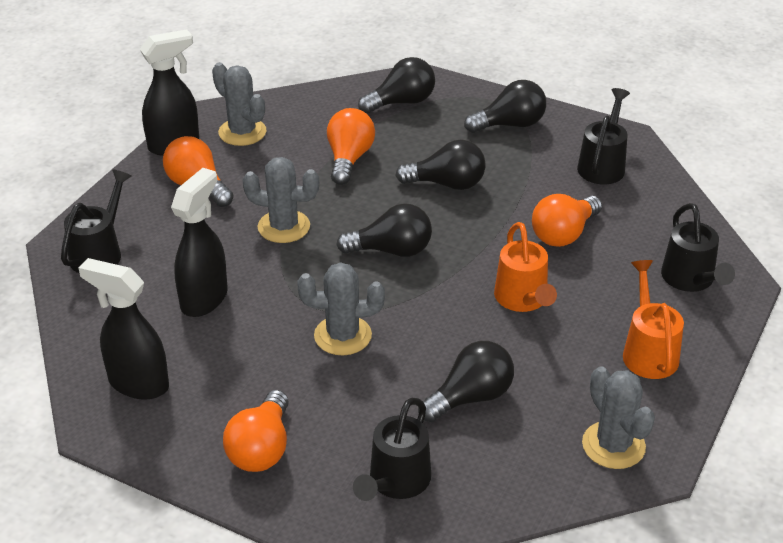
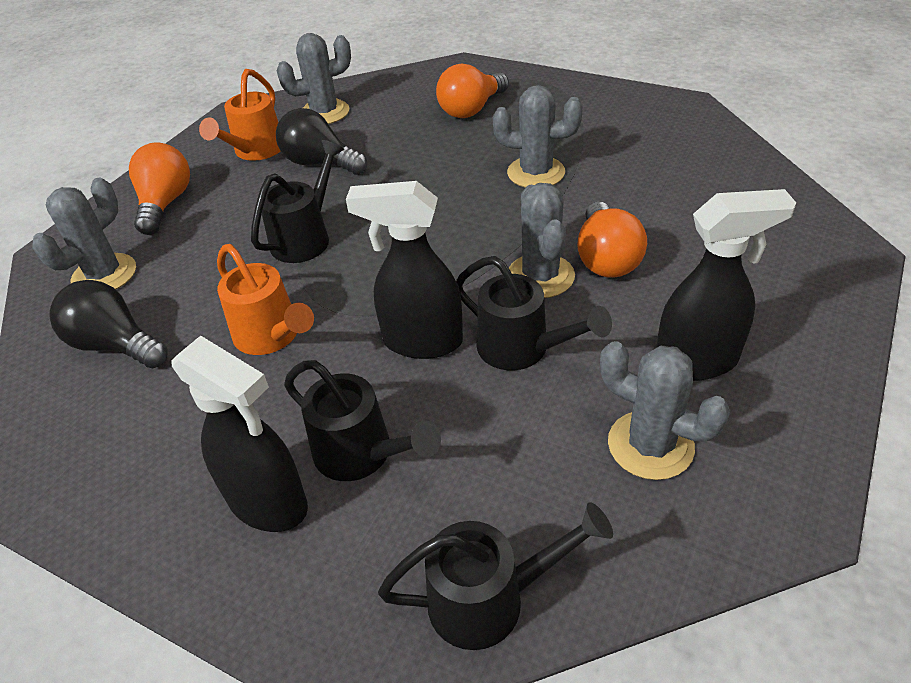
black light bulb: 5 -> 2
grey cactus: 4 -> 5
orange light bulb: 4 -> 3

